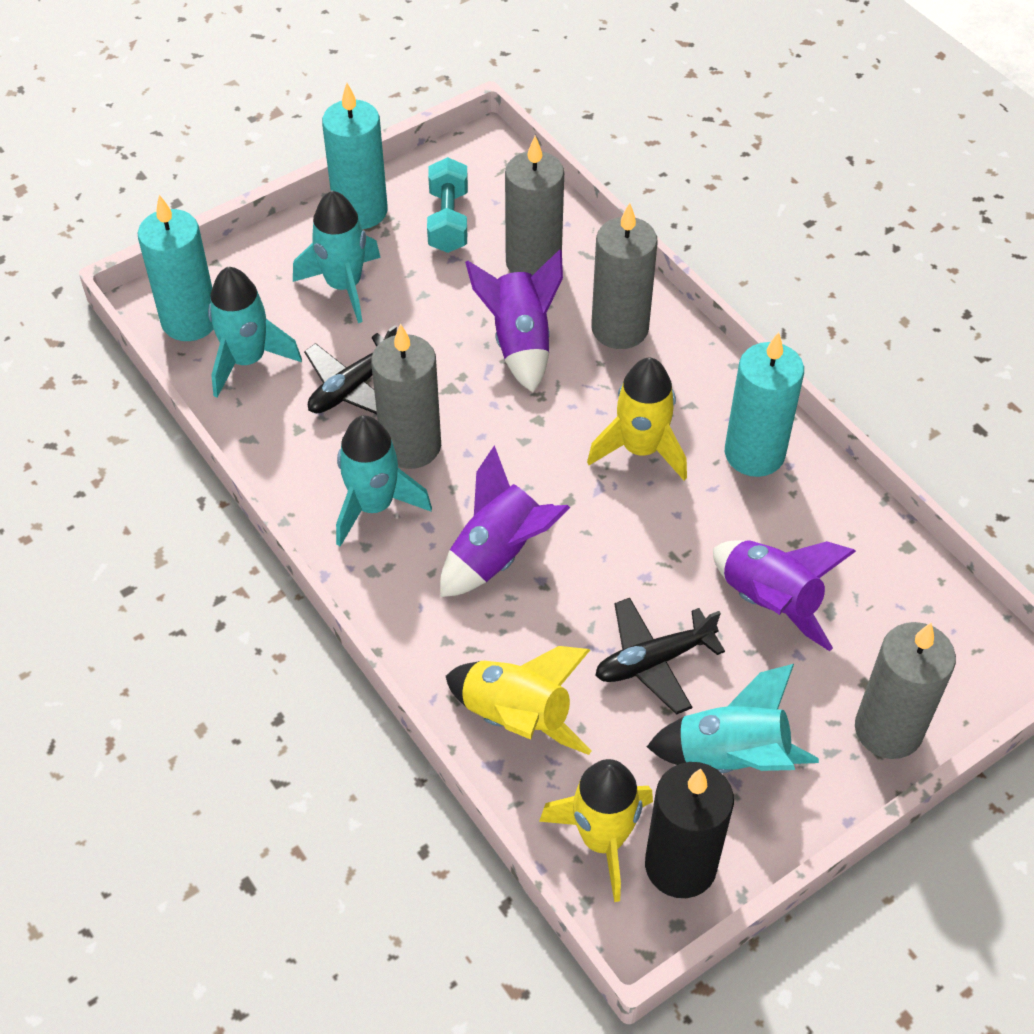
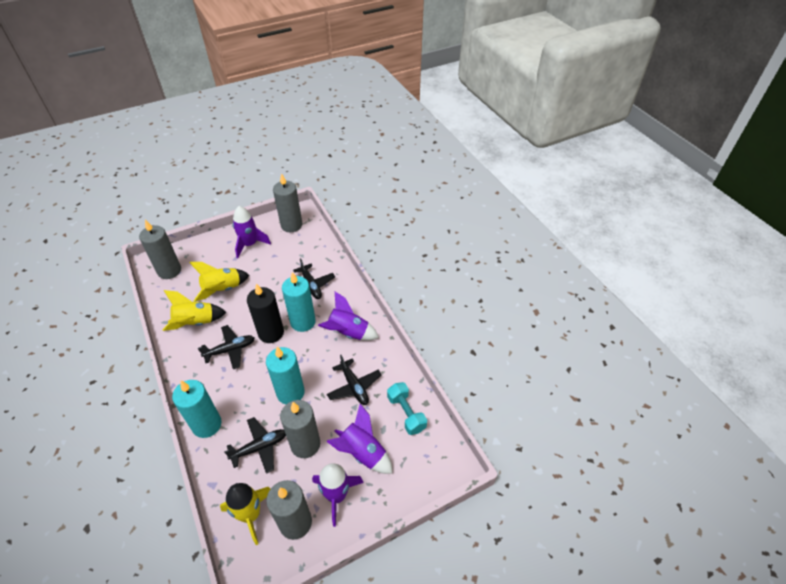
black plane: 2 -> 4
purple rocket: 3 -> 4
turquoise rocket: 4 -> 0

